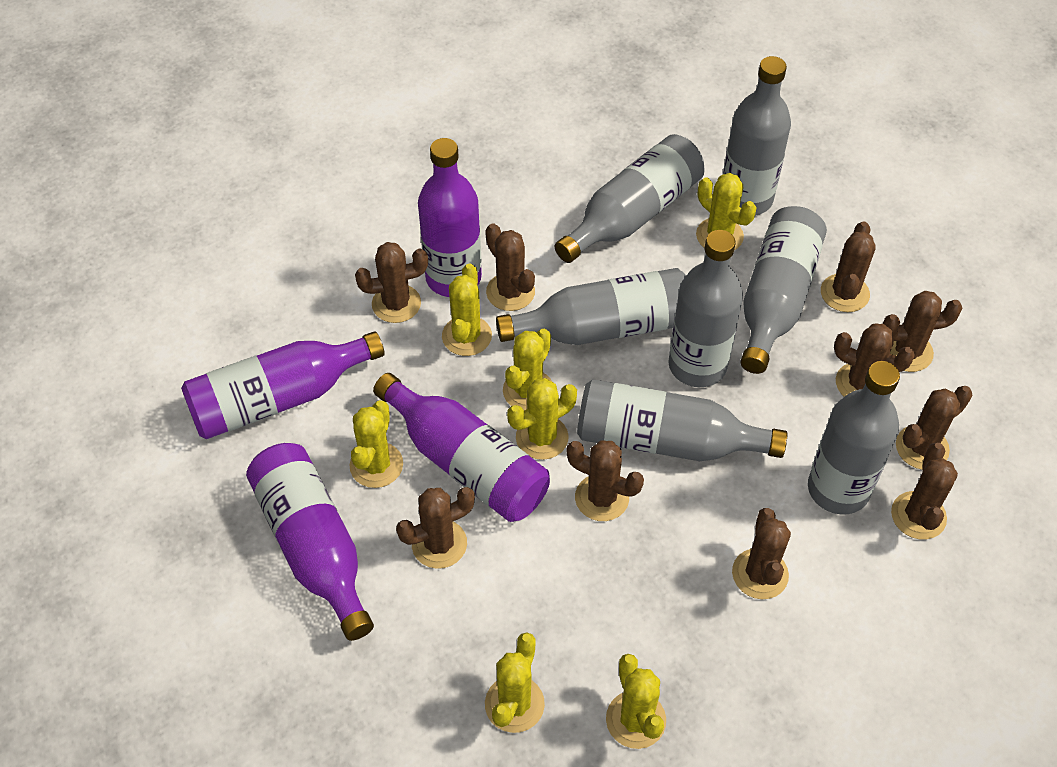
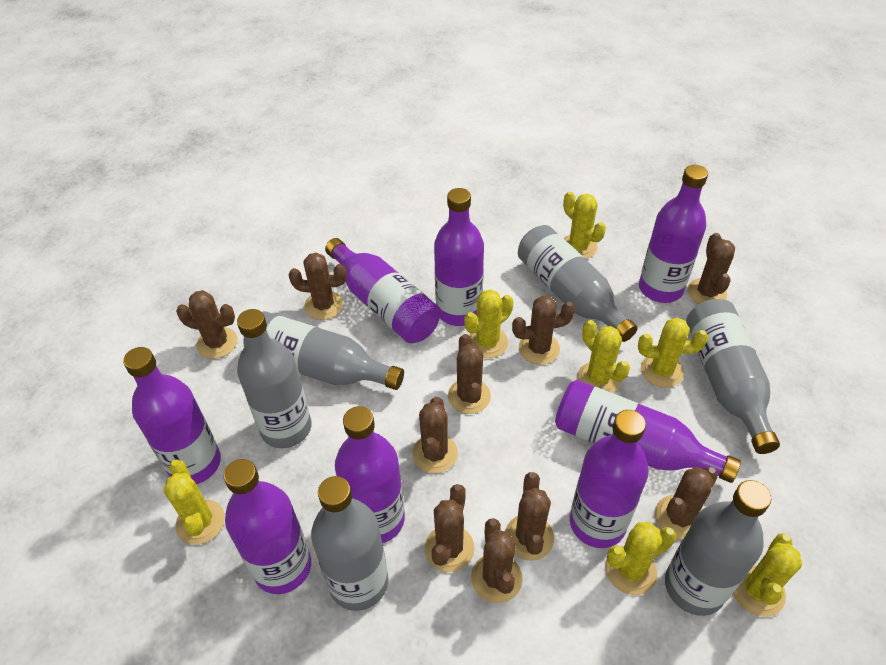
grey bottle: 7 -> 6
purple bottle: 4 -> 8

